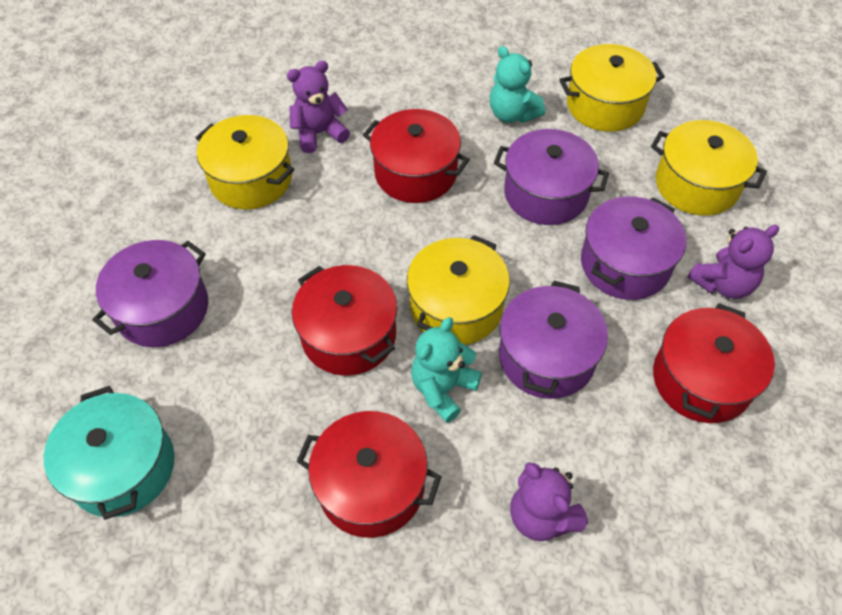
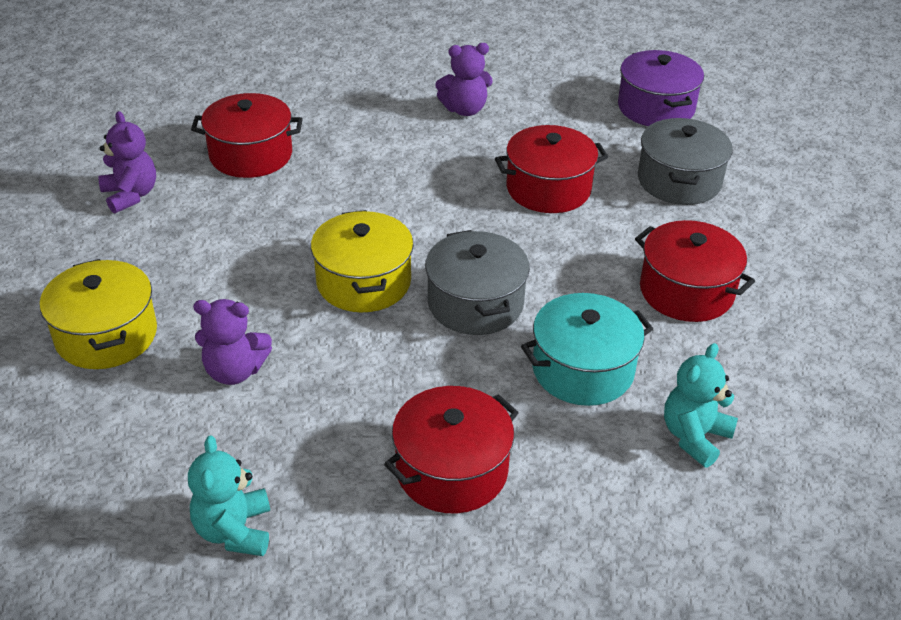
grey pot: 0 -> 2
purple pot: 4 -> 1
yellow pot: 4 -> 2

